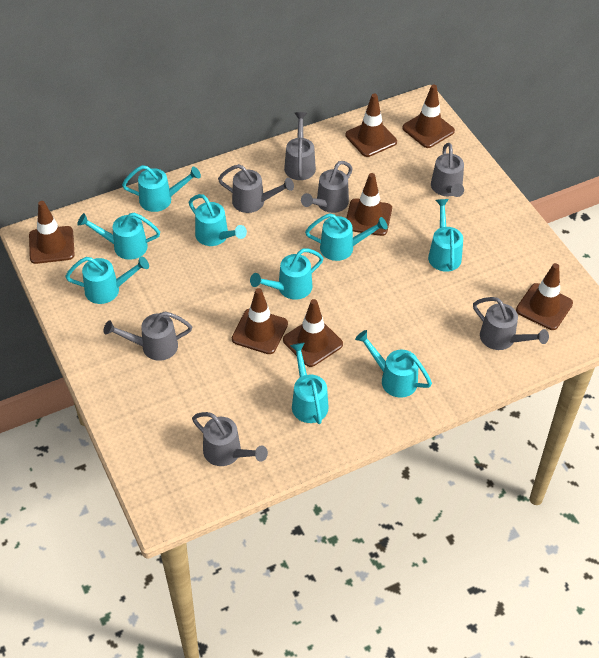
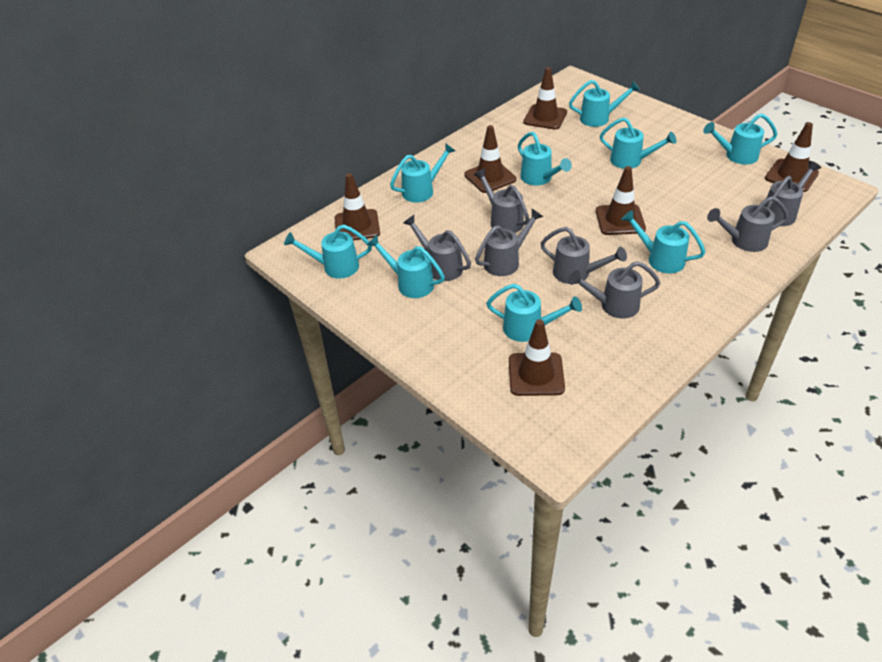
brown traffic cone: 7 -> 6

